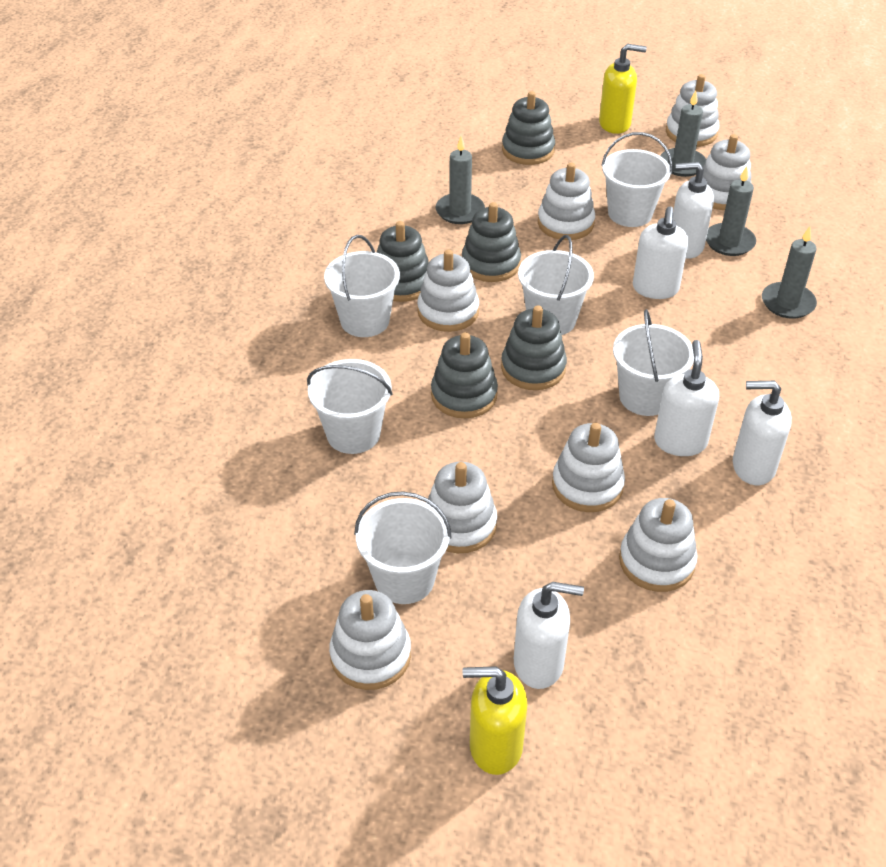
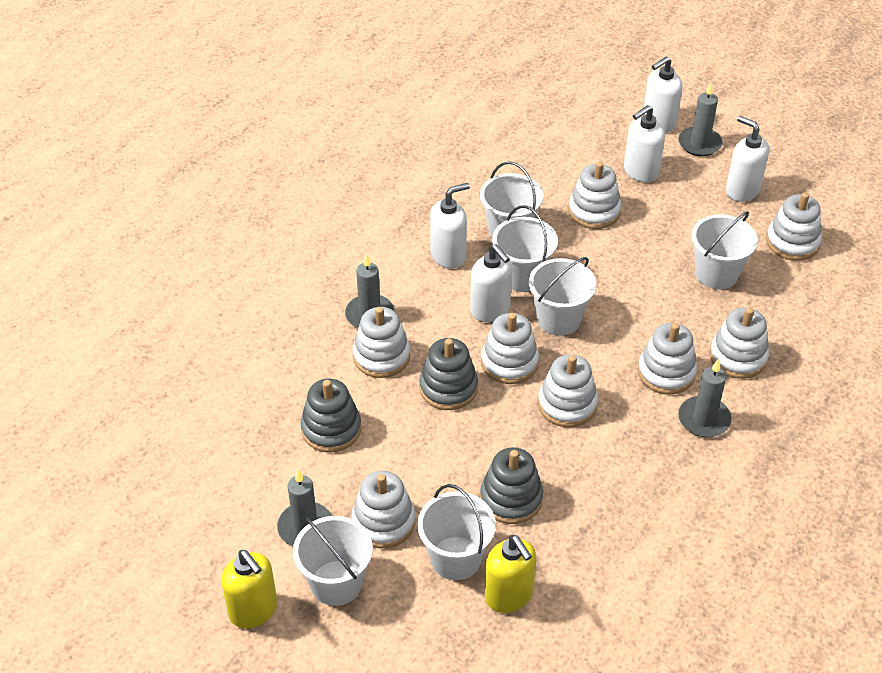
grey stacking toy: 5 -> 3

